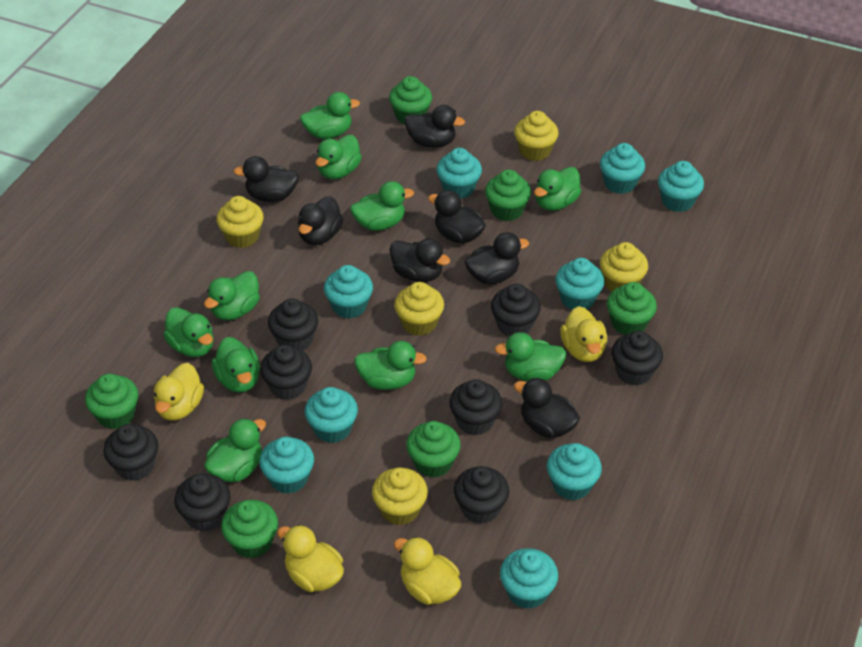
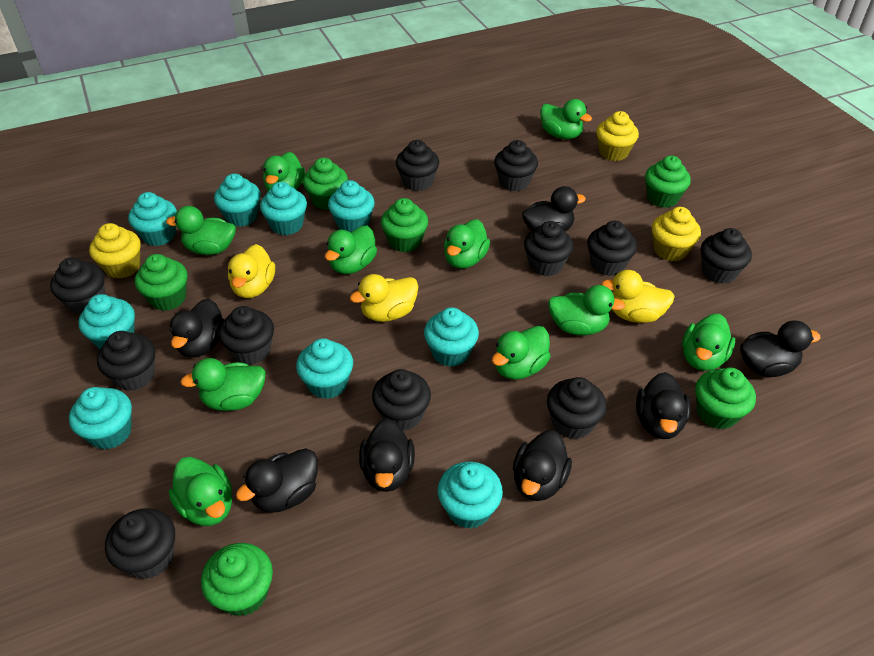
black cupcake: 8 -> 11
yellow cupcake: 5 -> 3
yellow duck: 4 -> 3

